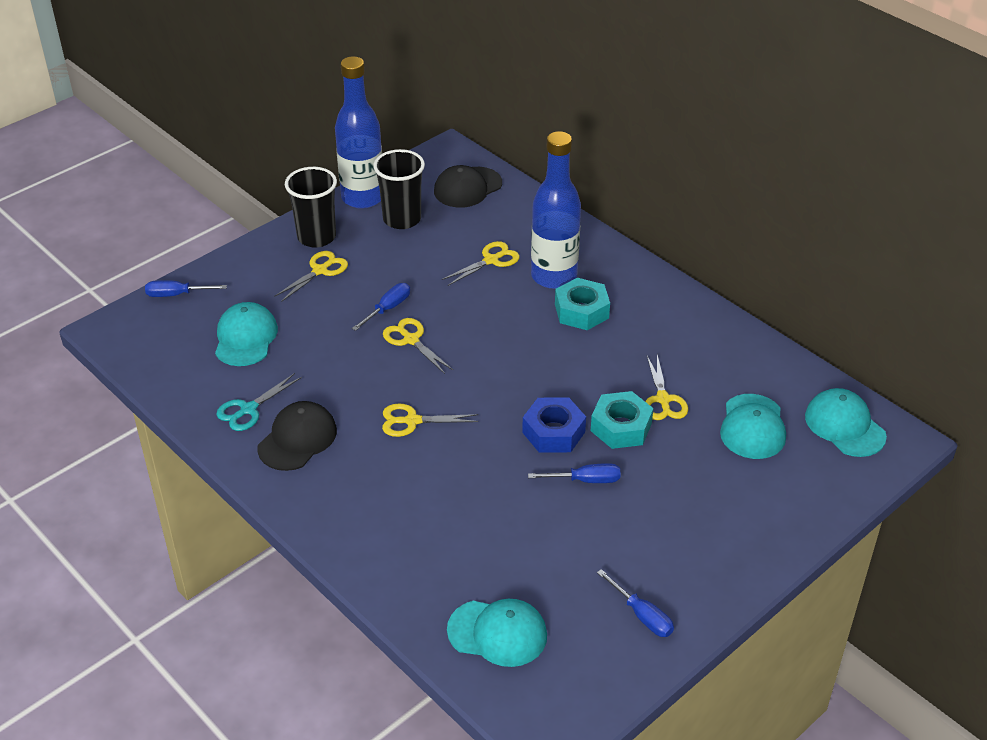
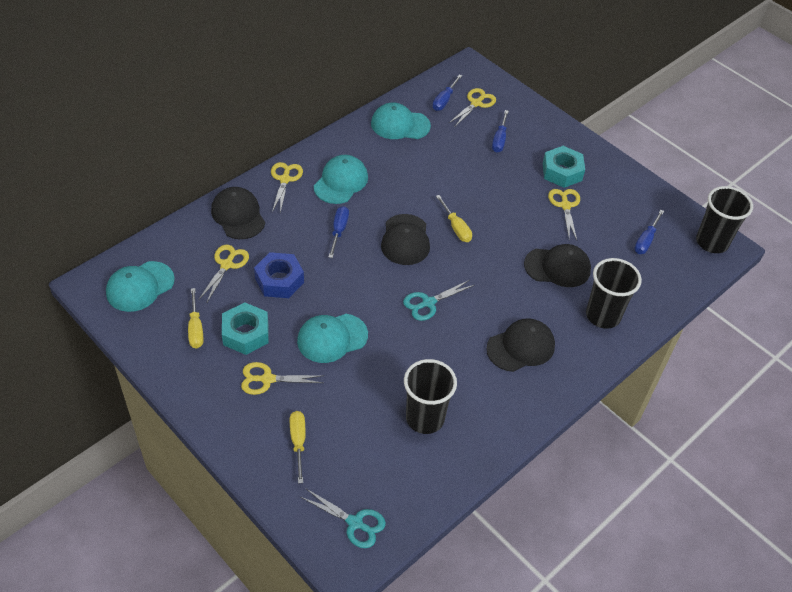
black cap: 2 -> 4
black cup: 2 -> 3
blue bottle: 2 -> 0
turquoise scissors: 1 -> 2
yellow screwdriver: 0 -> 3

